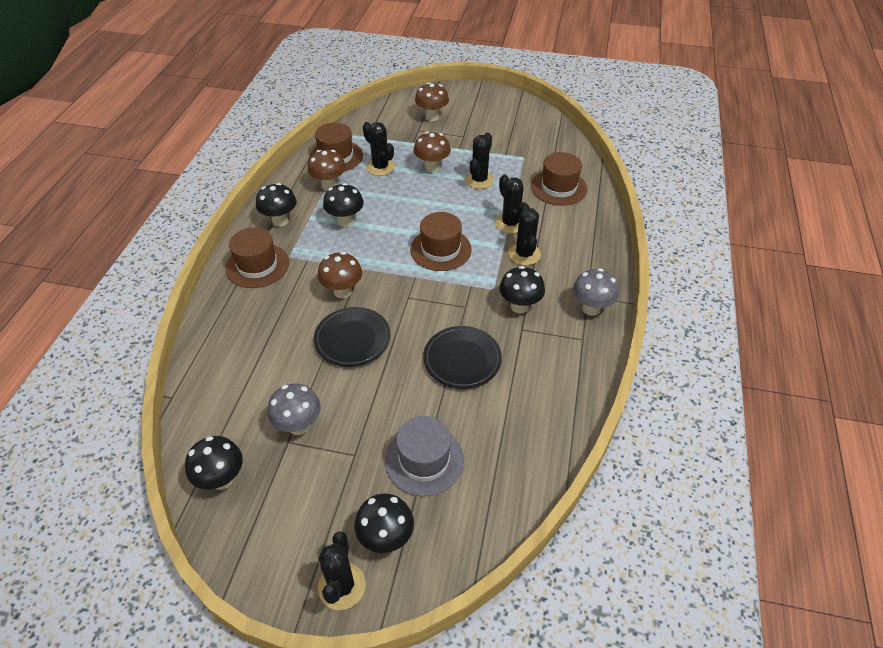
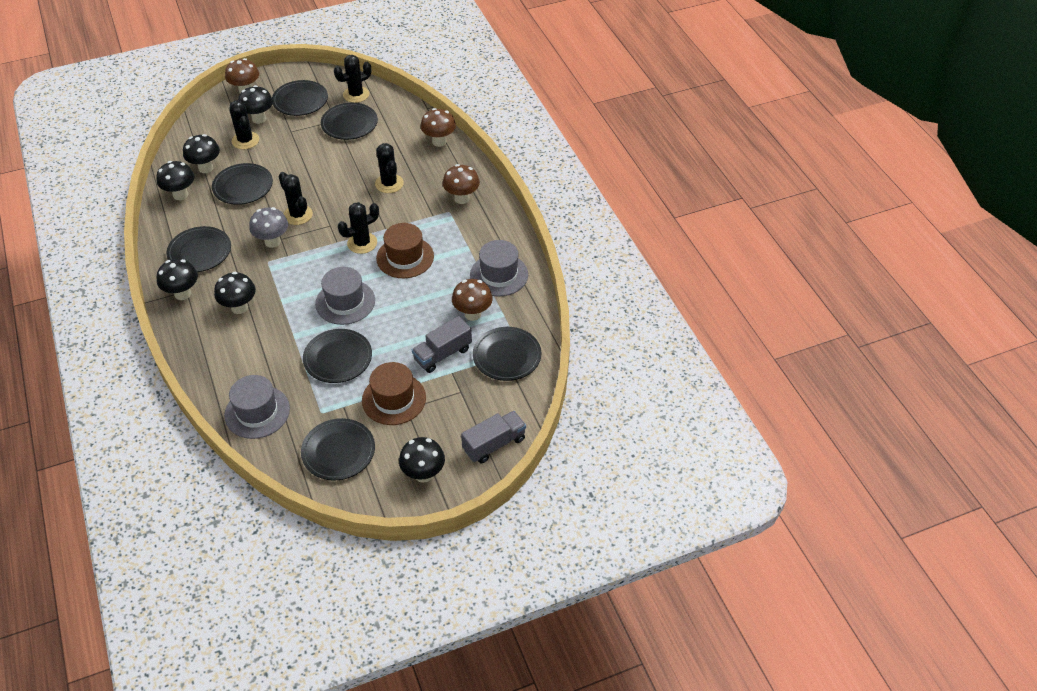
black mushroom: 5 -> 6
black plate: 2 -> 7
brown hat: 4 -> 2
grey hat: 1 -> 3
grey mushroom: 2 -> 1
grey truck: 0 -> 2

